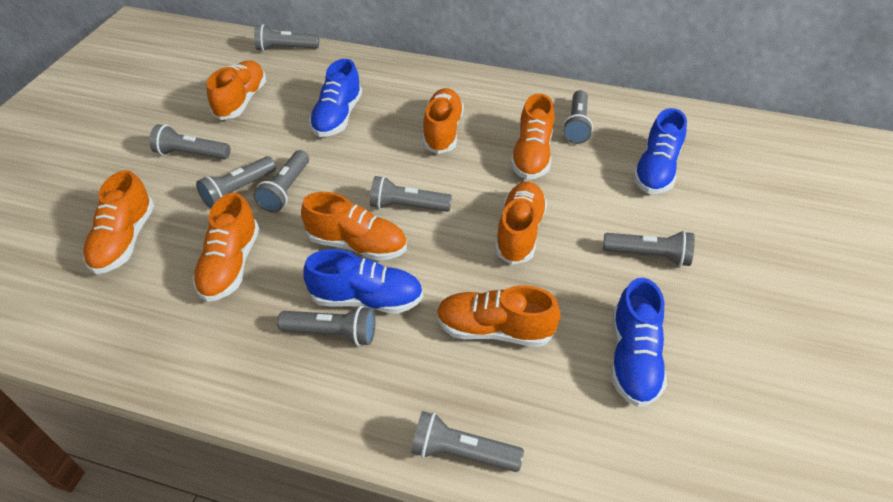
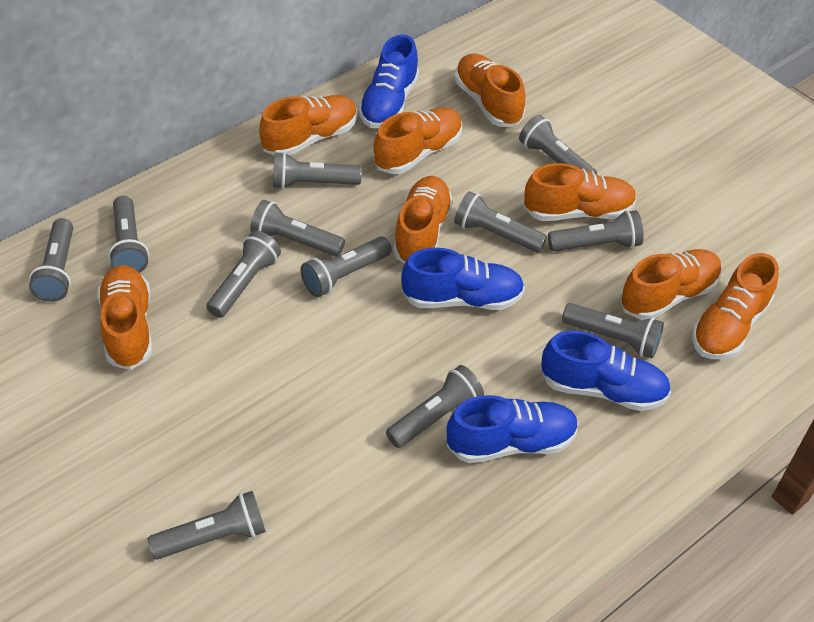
grey flashlight: 9 -> 12

